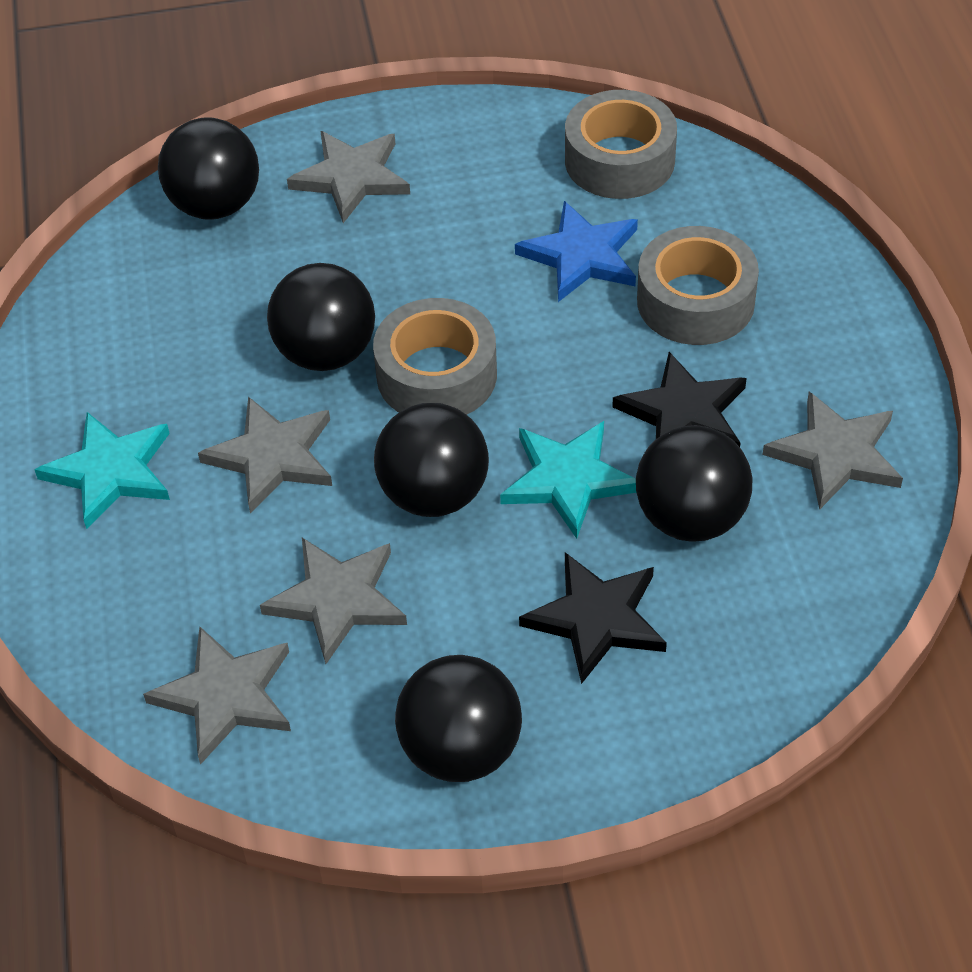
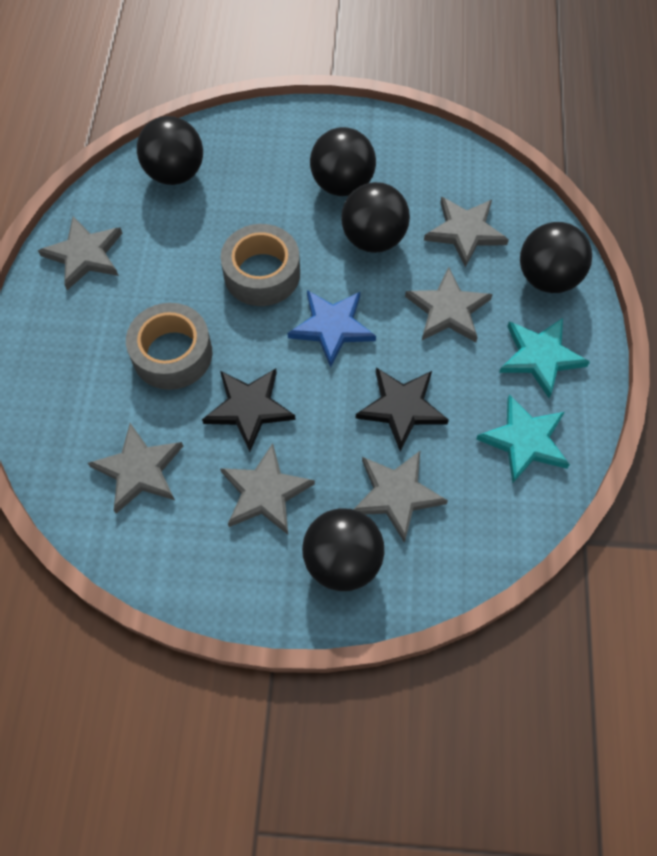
grey star: 5 -> 6
grey tape: 3 -> 2

